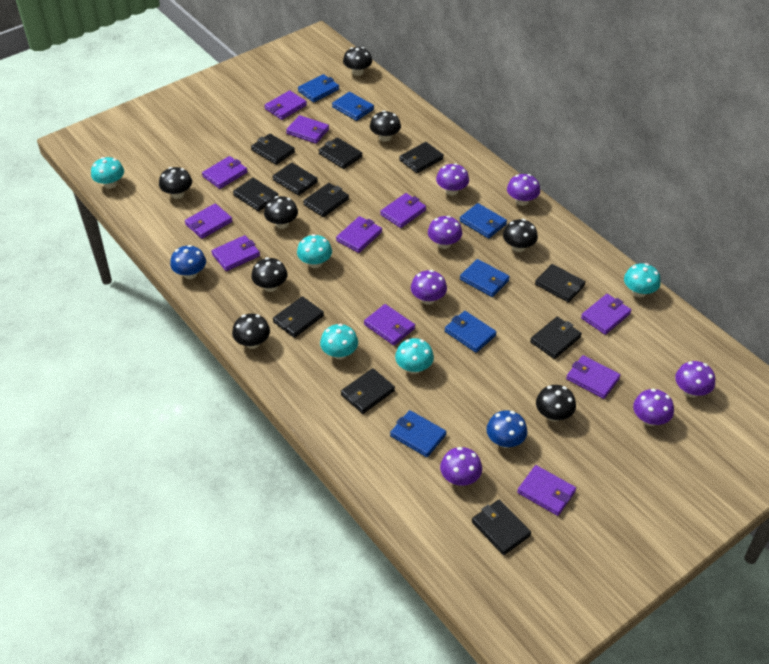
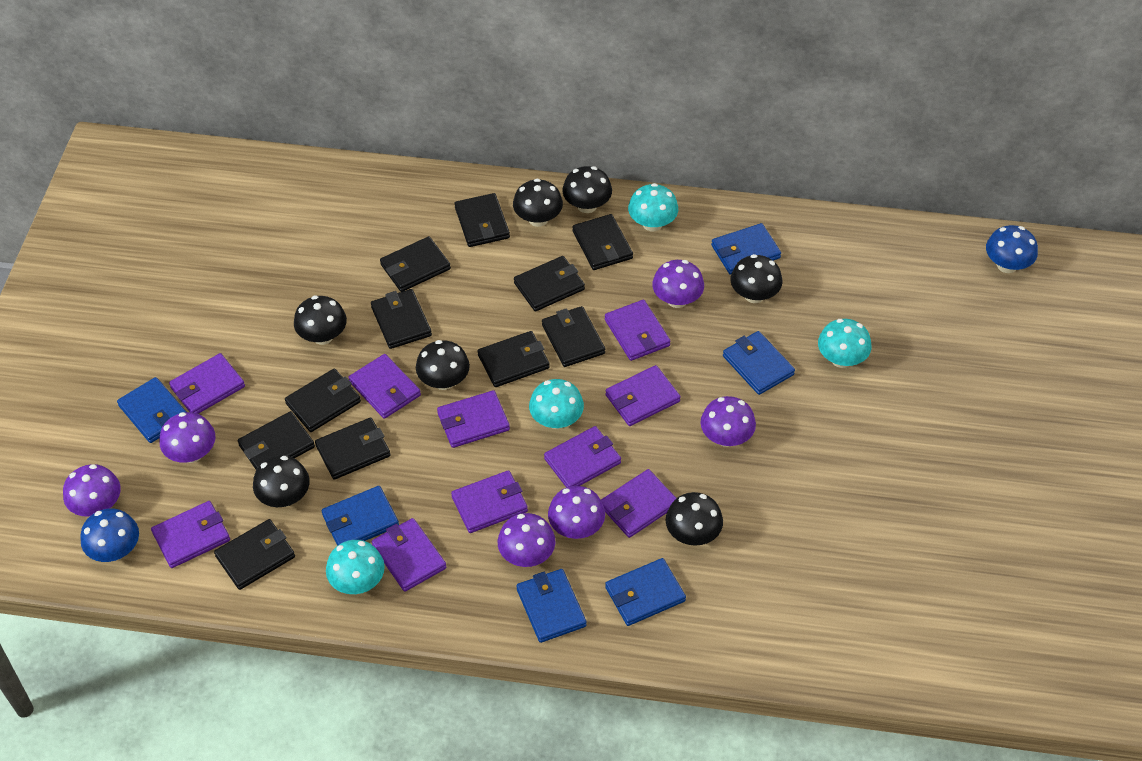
black mushroom: 8 -> 7
purple mushroom: 7 -> 6
purple wallet: 11 -> 10
turquoise mushroom: 5 -> 4

